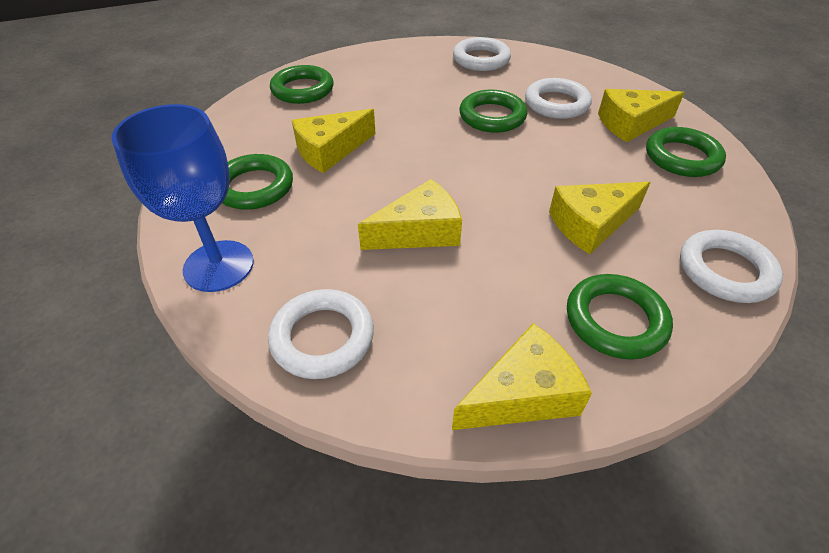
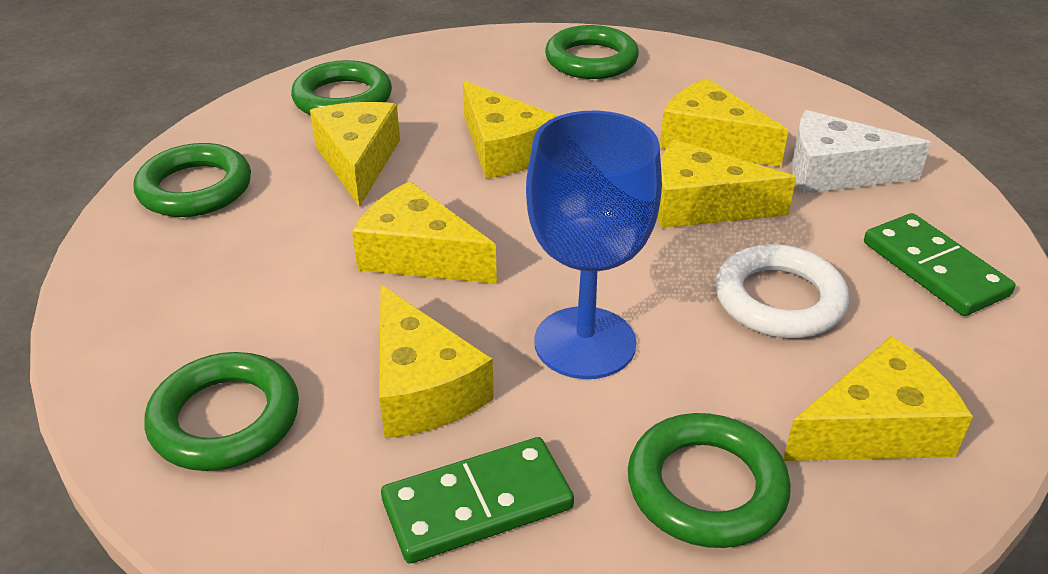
green domino: 0 -> 2
white cheese: 0 -> 1
white ring: 4 -> 1
yellow cheese: 5 -> 7

